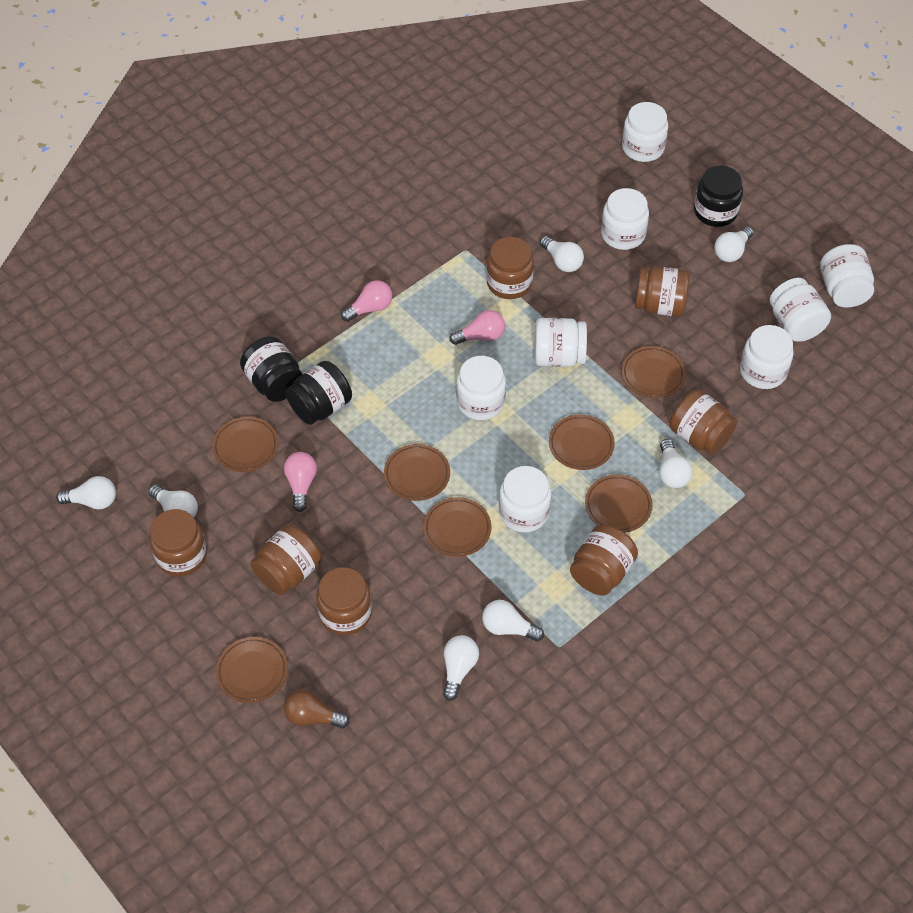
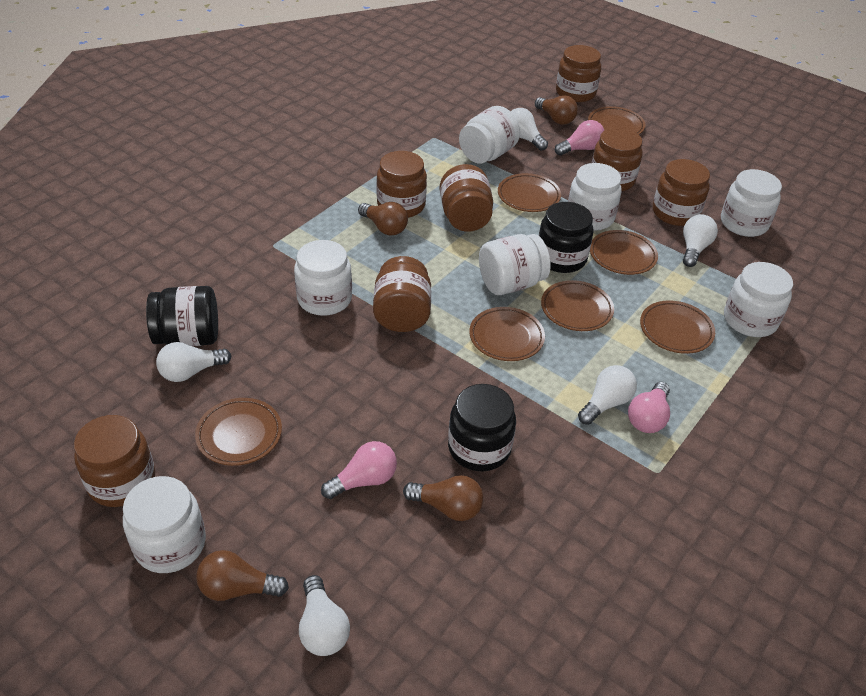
brown light bulb: 1 -> 4
white jar: 8 -> 7
white light bulb: 7 -> 5

